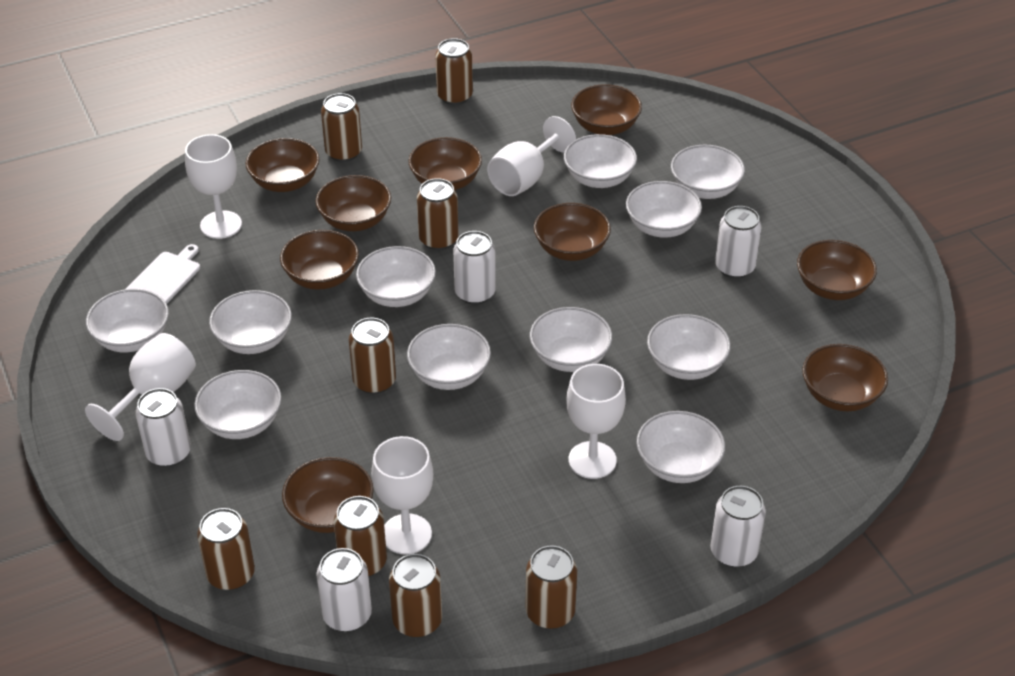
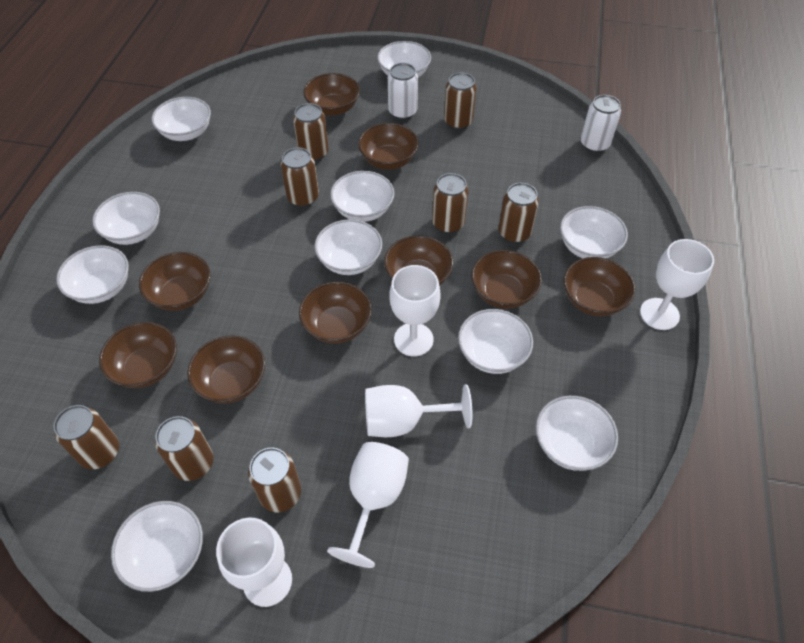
white bowl: 11 -> 10
white can: 5 -> 2
white cutting board: 1 -> 0

